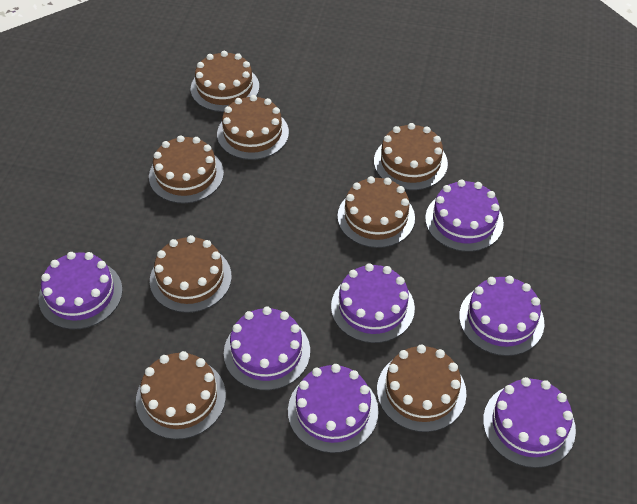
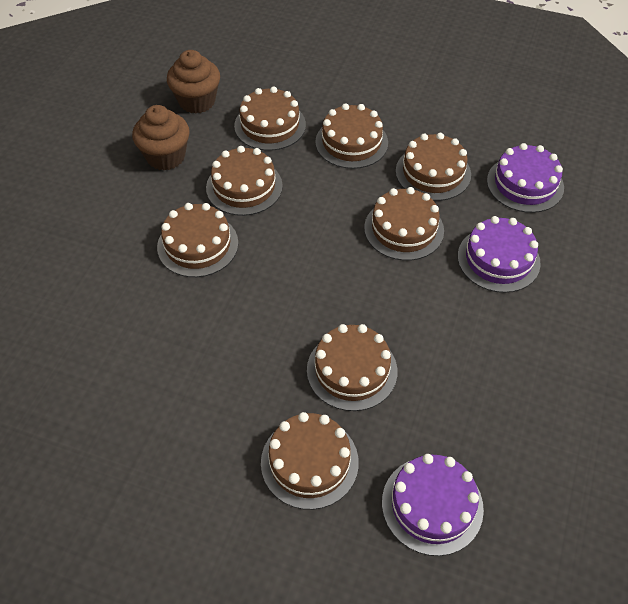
brown cupcake: 0 -> 2
purple cake: 7 -> 3

